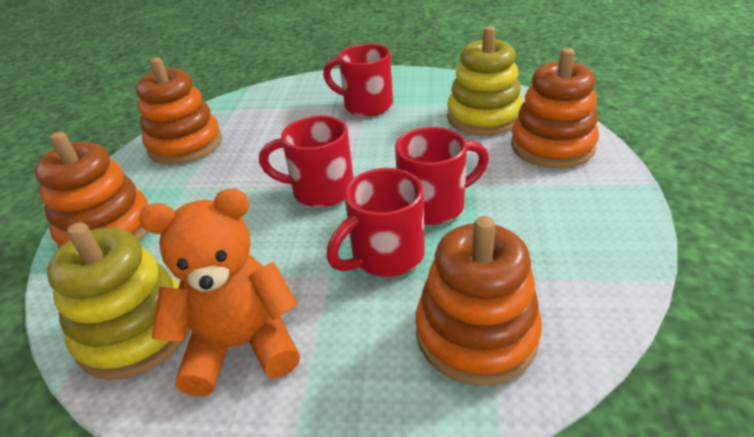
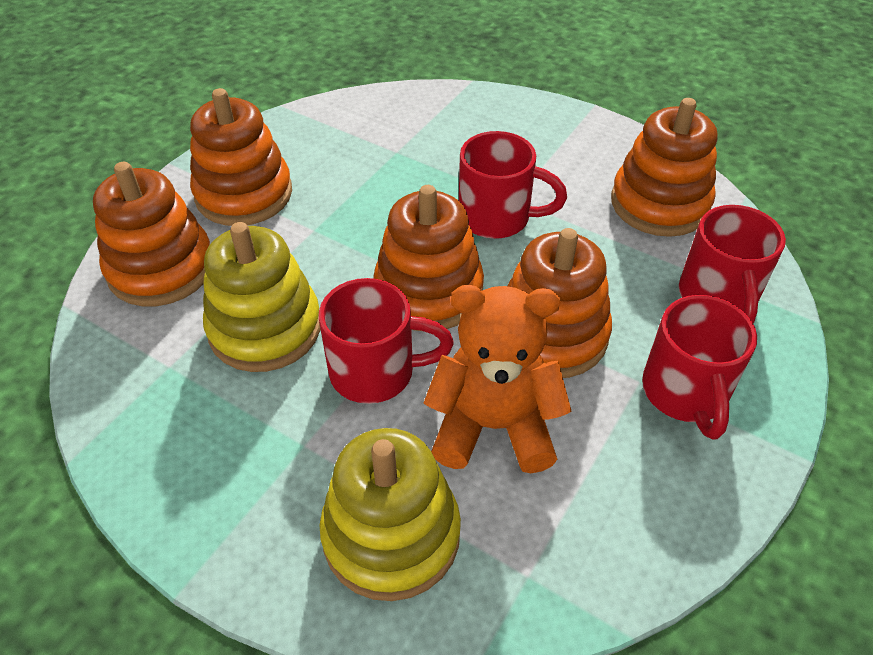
orange stacking toy: 4 -> 5

